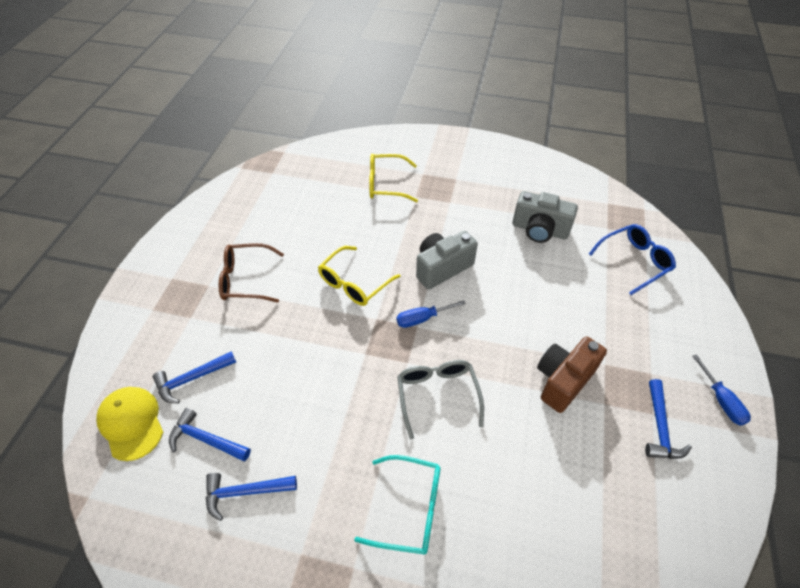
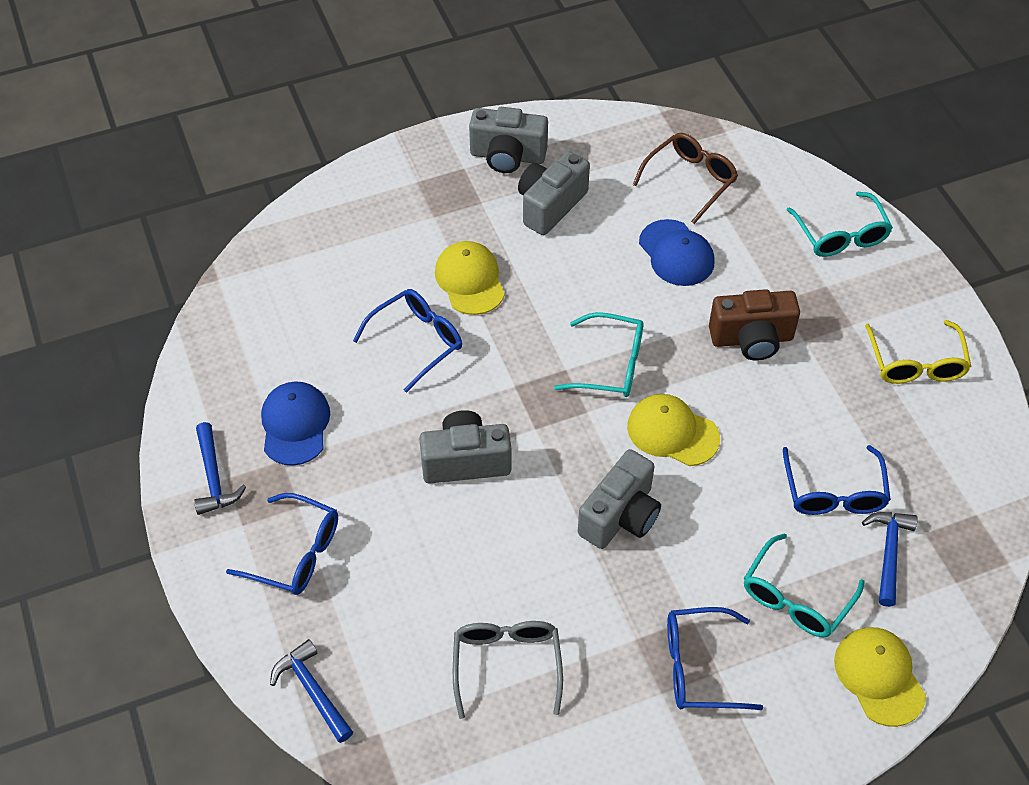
blue cap: 0 -> 2
blue glasses: 1 -> 4
blue hammer: 4 -> 3
blue screwdriver: 2 -> 0
grey camera: 2 -> 4
turquoise glasses: 1 -> 3
yellow cap: 1 -> 3
yellow glasses: 2 -> 1

